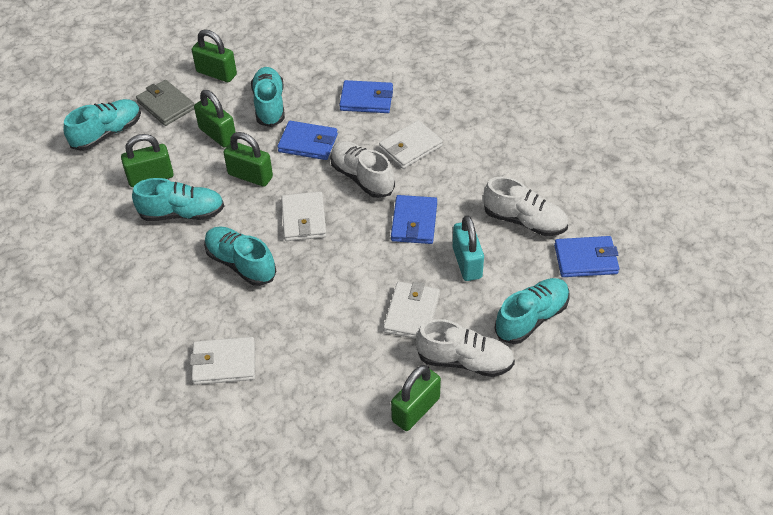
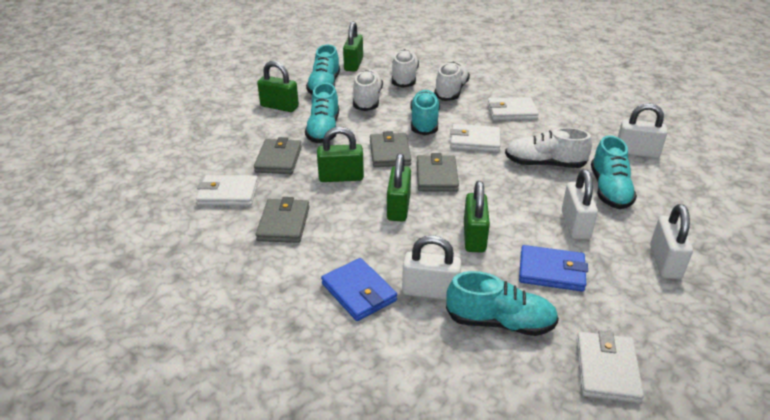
blue wallet: 4 -> 2
grey wallet: 1 -> 4
turquoise padlock: 1 -> 0
white padlock: 0 -> 4
white shoe: 3 -> 4

